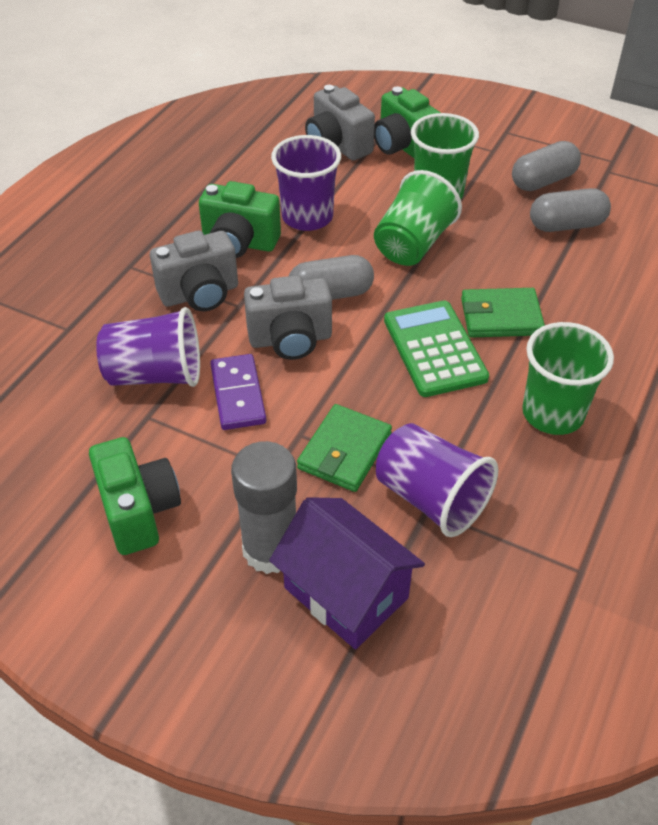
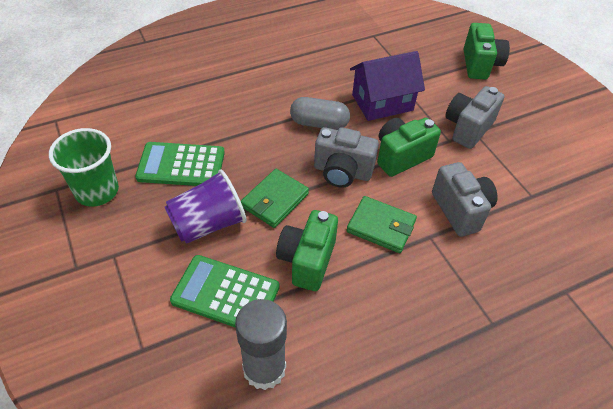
green calculator: 1 -> 2
green cup: 3 -> 1
grey capsule: 3 -> 1
purple cup: 3 -> 1
purple domino: 1 -> 0

